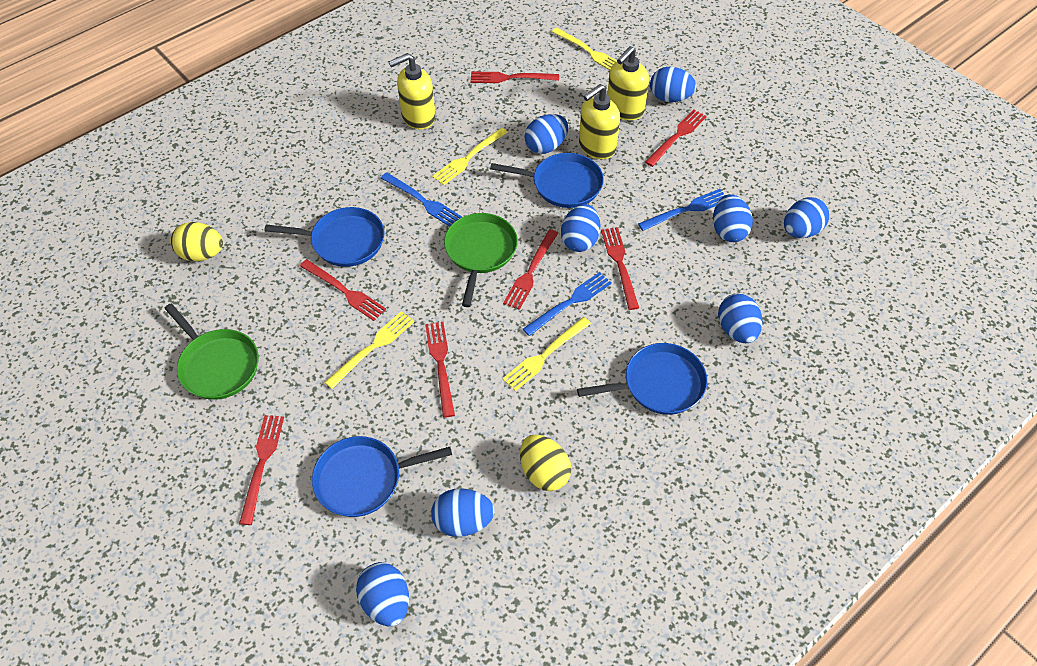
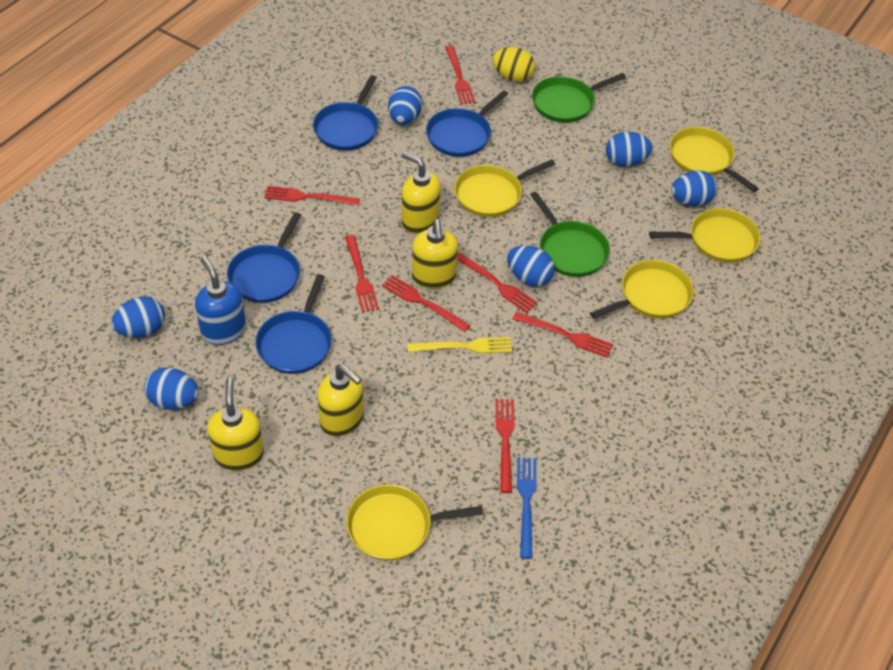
blue egg: 8 -> 6
blue fork: 3 -> 1
blue soap dispenser: 0 -> 1
yellow egg: 2 -> 1
yellow fork: 4 -> 1
yellow pan: 0 -> 5
yellow soap dispenser: 3 -> 4

